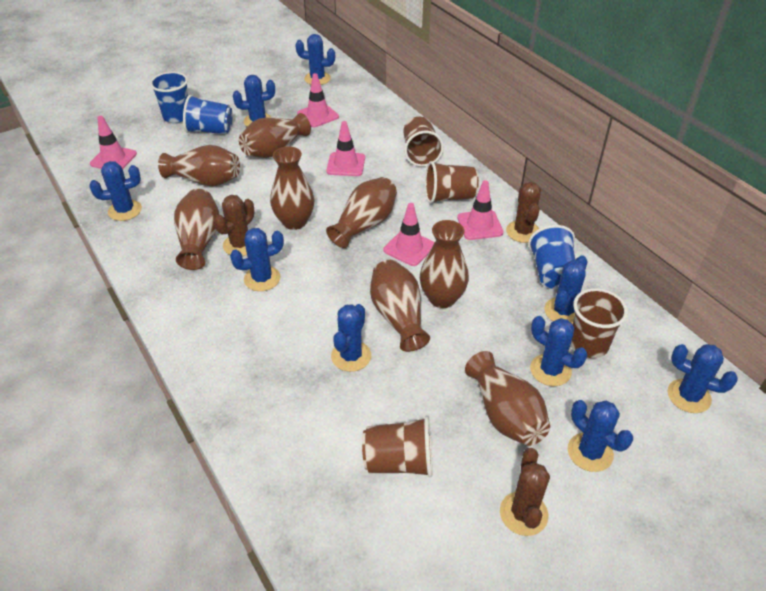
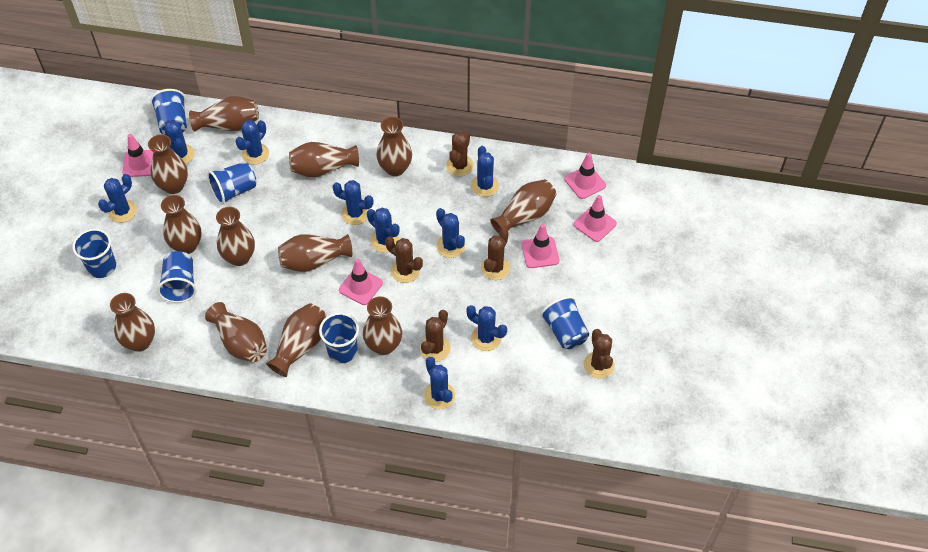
blue cup: 3 -> 6
brown cactus: 3 -> 5
brown cup: 4 -> 0
brown vase: 8 -> 12

